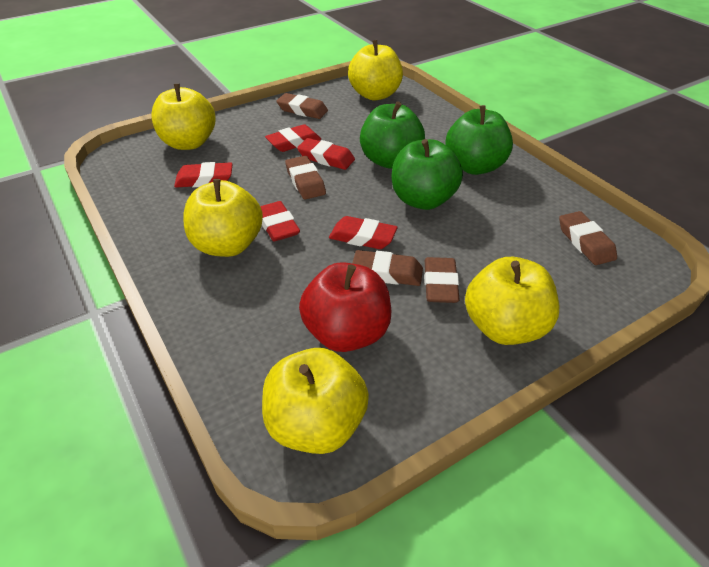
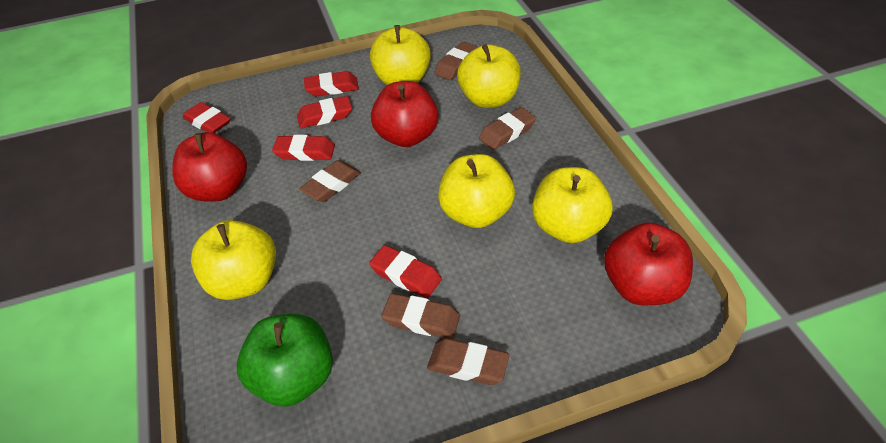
green apple: 3 -> 1
red apple: 1 -> 3

